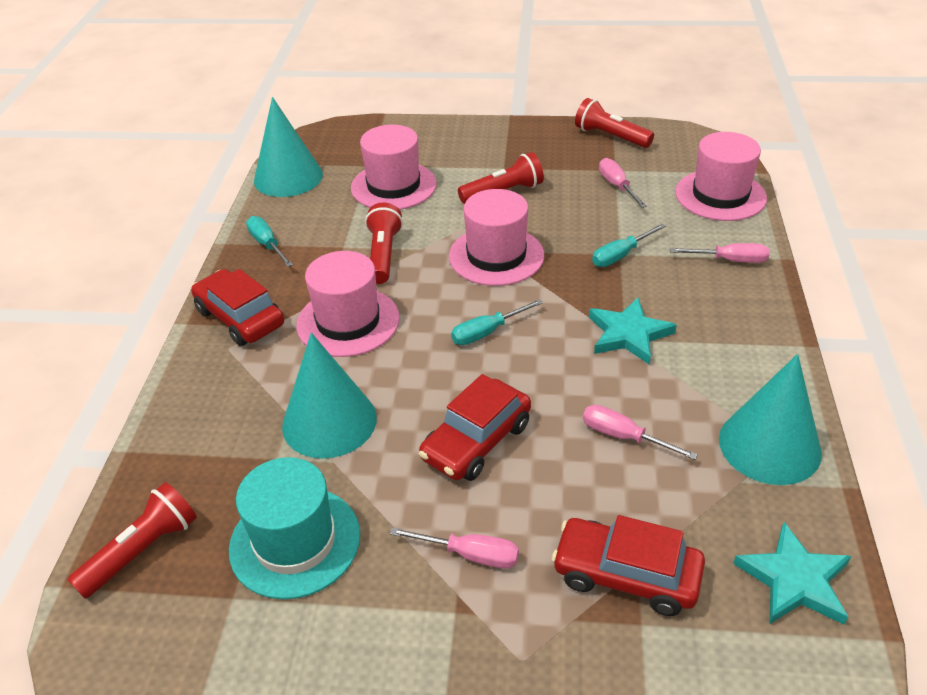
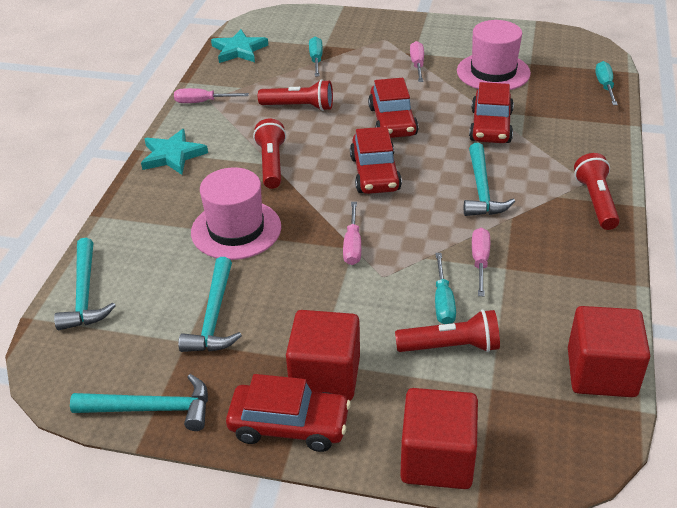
pink hat: 4 -> 2
red car: 3 -> 4
red cube: 0 -> 3
turquoise cone: 3 -> 0
turquoise hammer: 0 -> 4
turquoise hat: 1 -> 0

